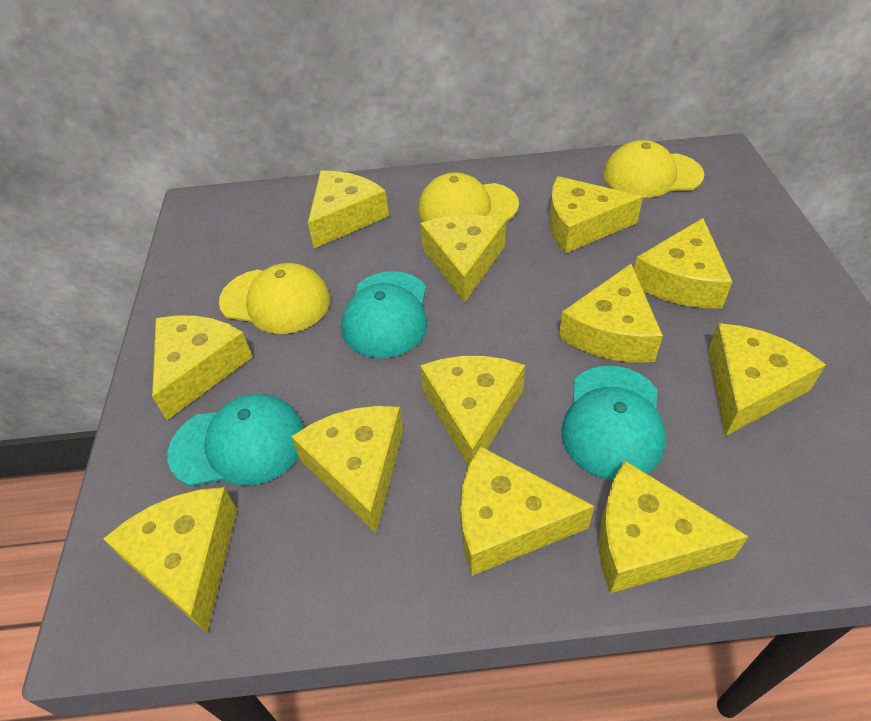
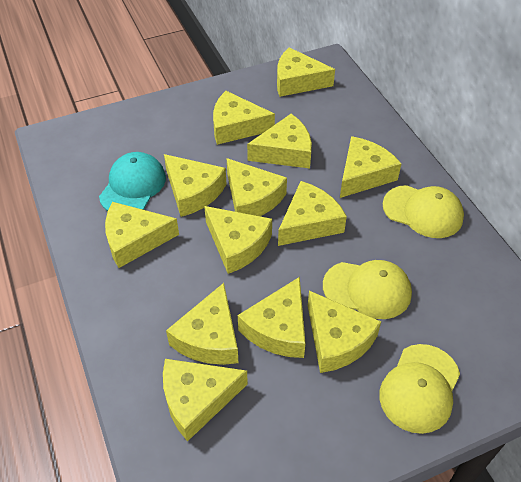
turquoise cap: 3 -> 1
yellow cheese: 12 -> 13

